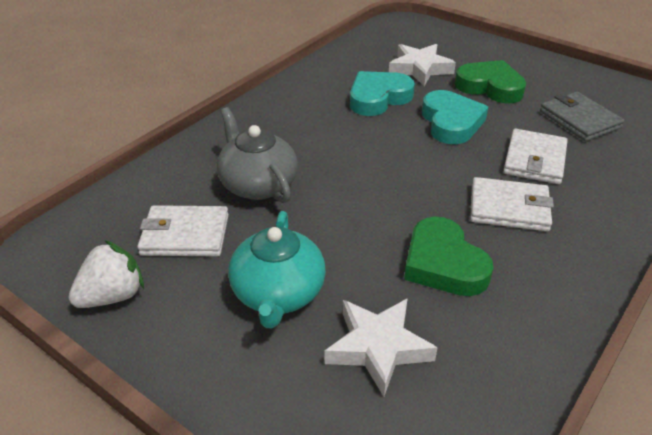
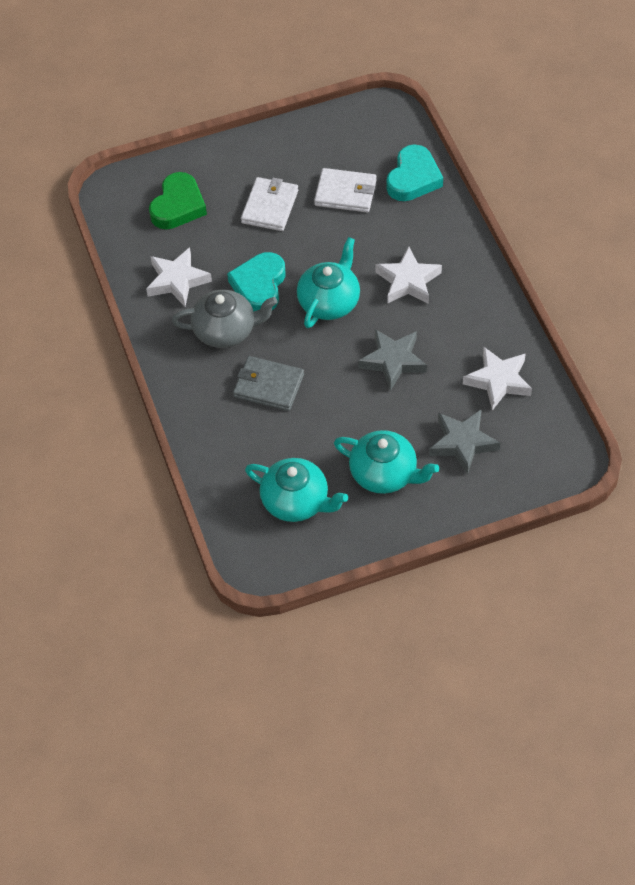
green heart: 2 -> 1
grey star: 0 -> 2
turquoise teapot: 1 -> 3
white star: 2 -> 3
white strawberry: 1 -> 0
white wallet: 3 -> 2

